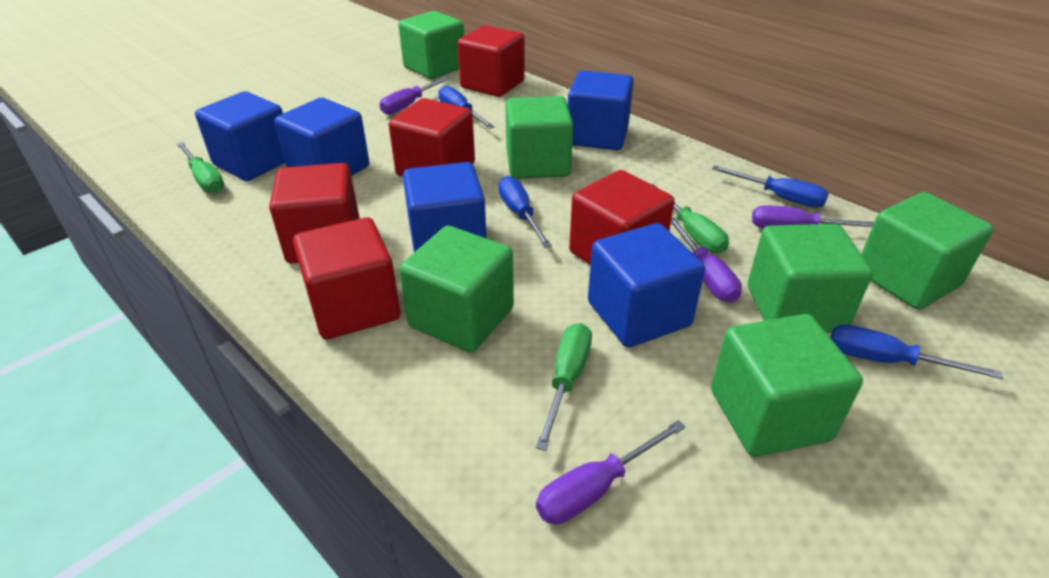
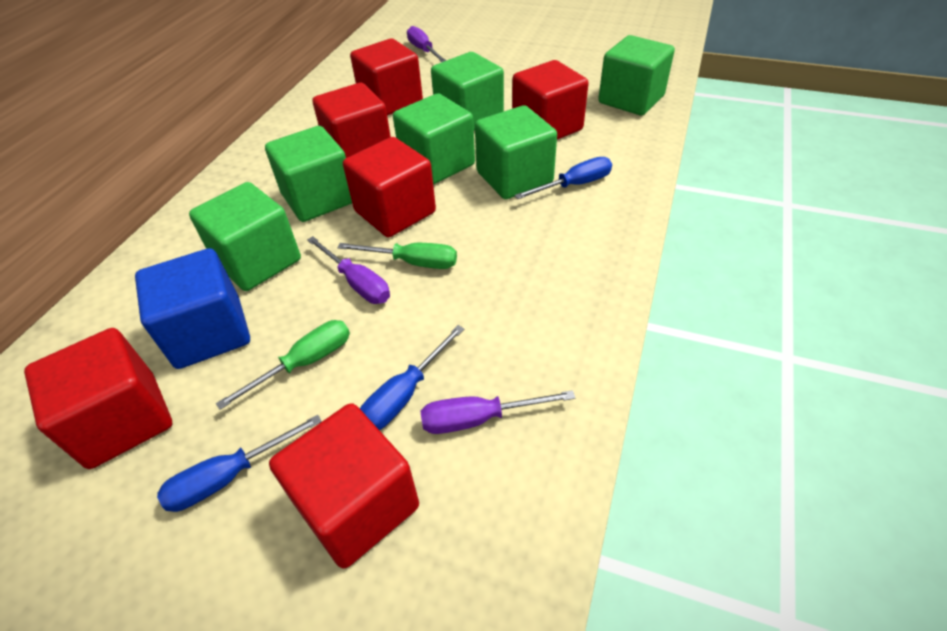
blue cube: 5 -> 1
blue screwdriver: 4 -> 3
green screwdriver: 3 -> 2
purple screwdriver: 4 -> 3
red cube: 5 -> 6

